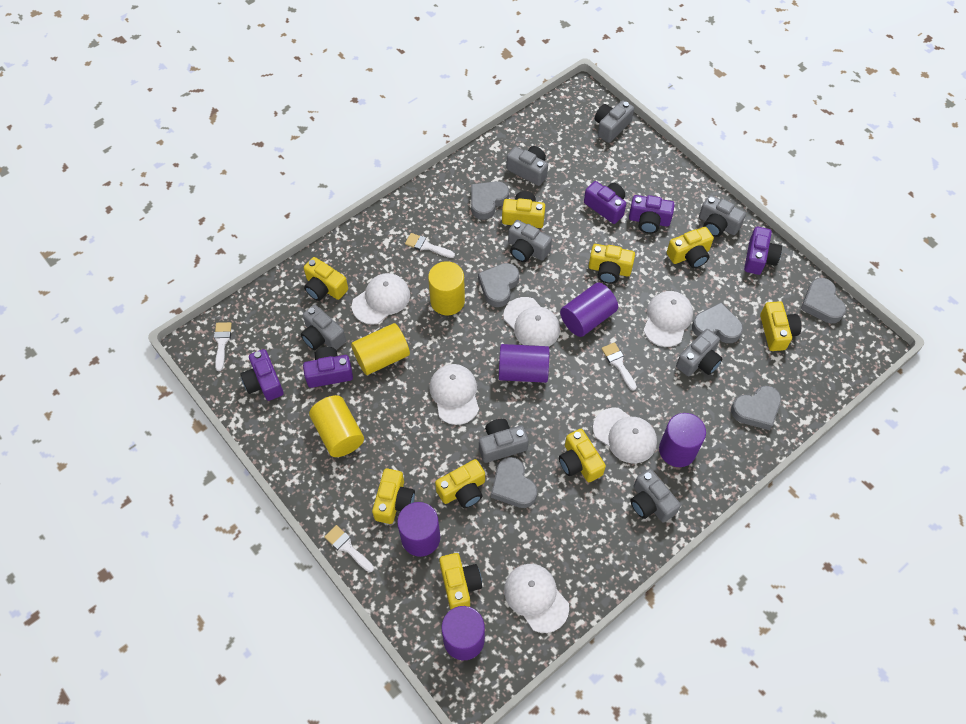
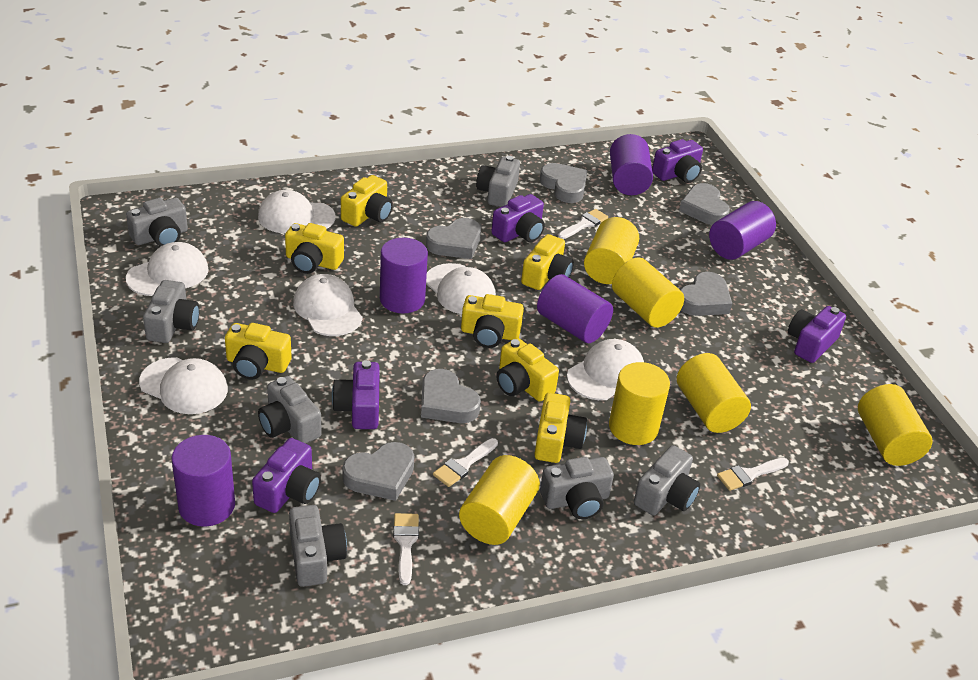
grey camera: 8 -> 7
yellow camera: 9 -> 7
yellow cylinder: 3 -> 6

